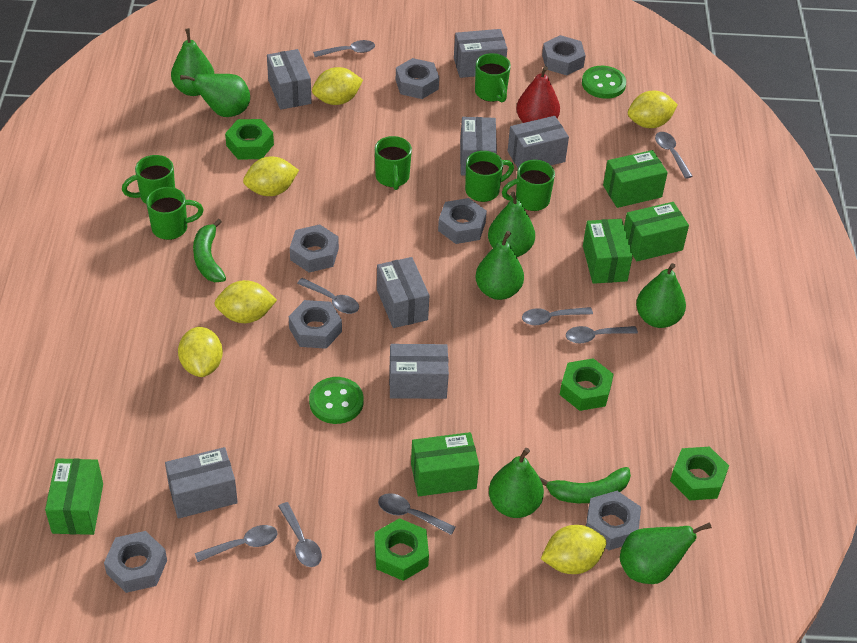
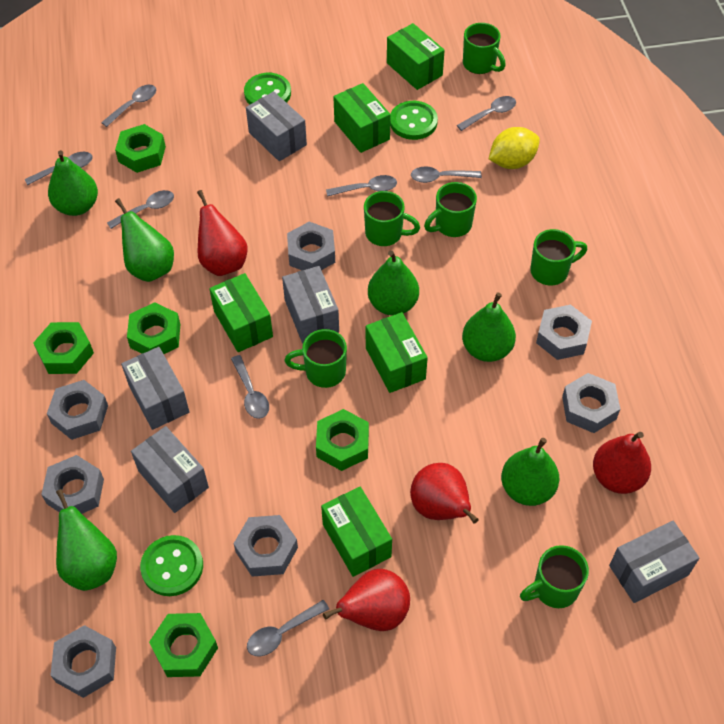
green banana: 2 -> 0
green button: 2 -> 3
green nut: 4 -> 5
green pear: 7 -> 6
grey box: 7 -> 5
red pear: 1 -> 4
yellow lemon: 6 -> 1

